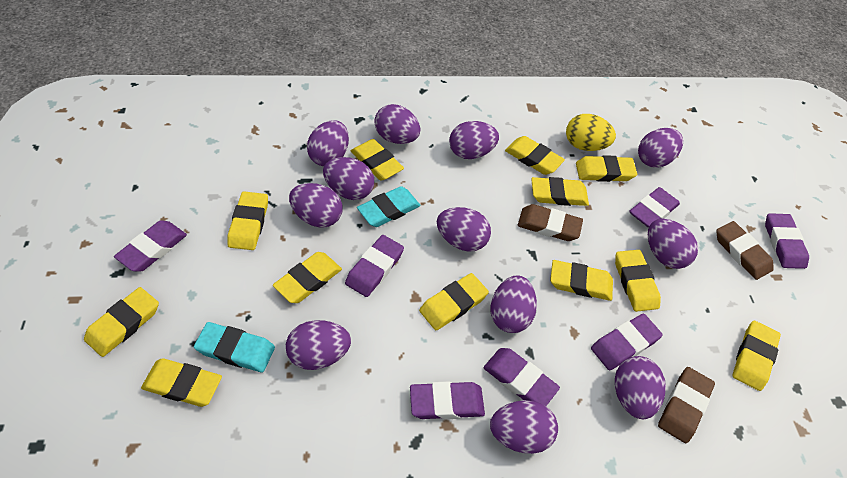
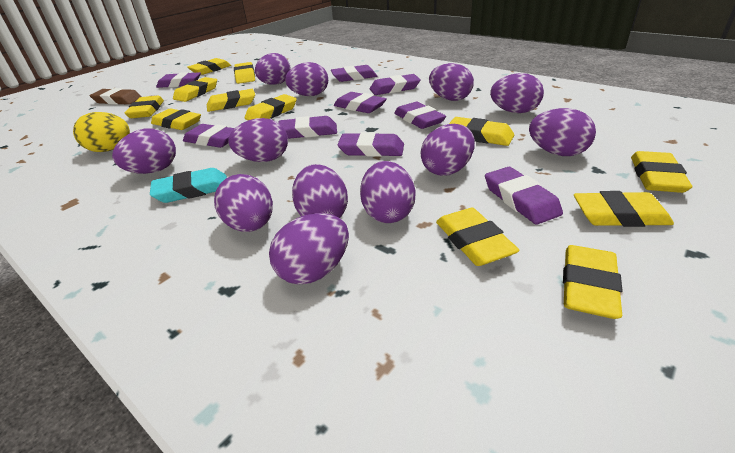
brown eraser: 3 -> 1
purple eraser: 7 -> 9
turquoise eraser: 2 -> 1

